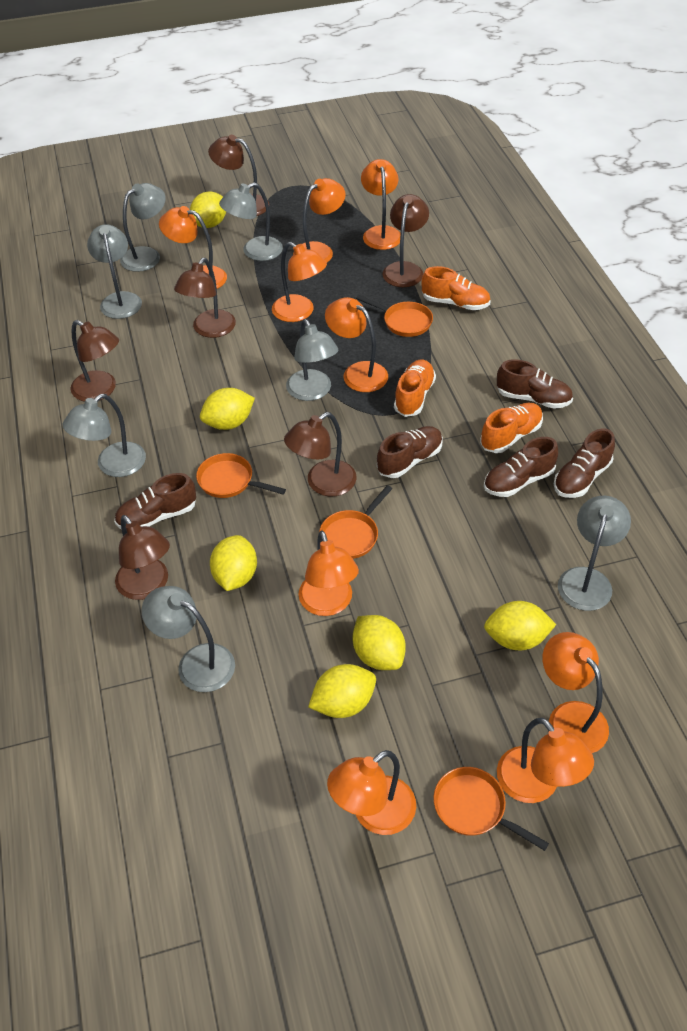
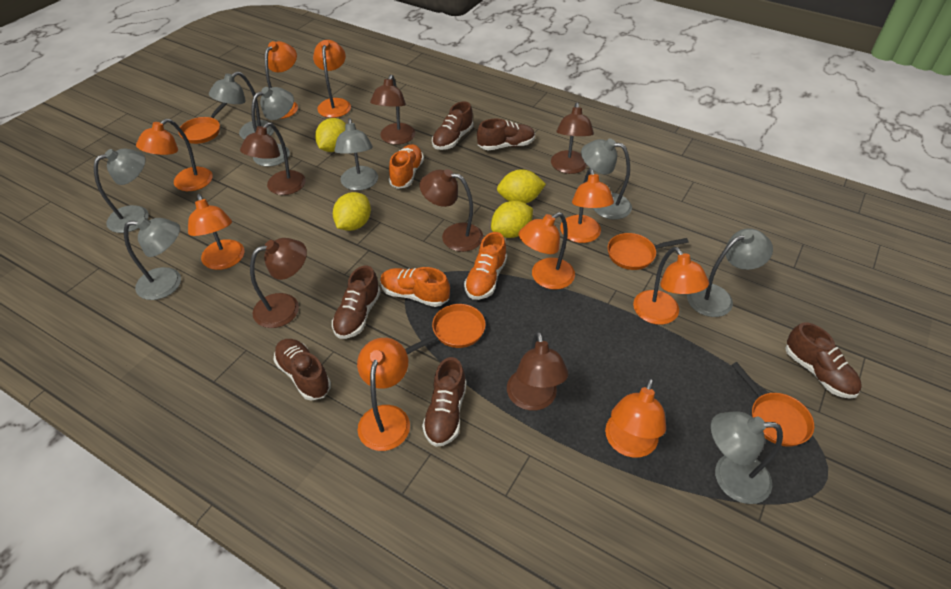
brown shoe: 5 -> 6
grey lamp: 7 -> 8
yellow lemon: 6 -> 4

